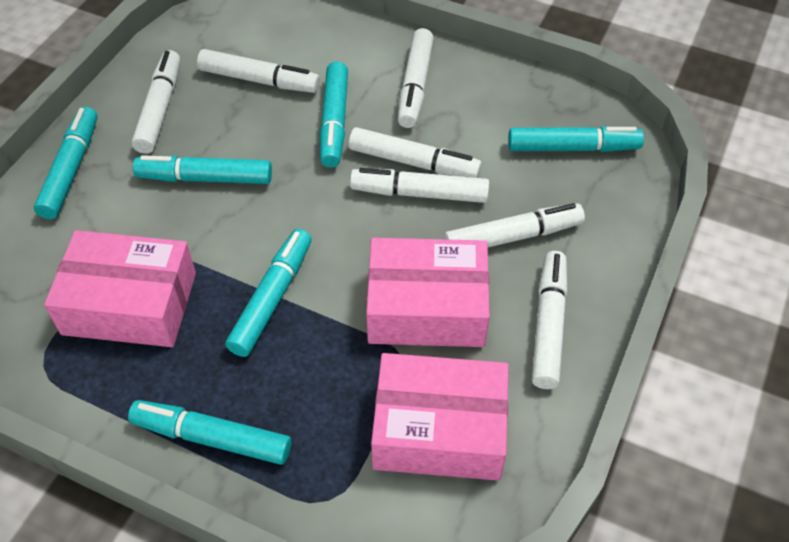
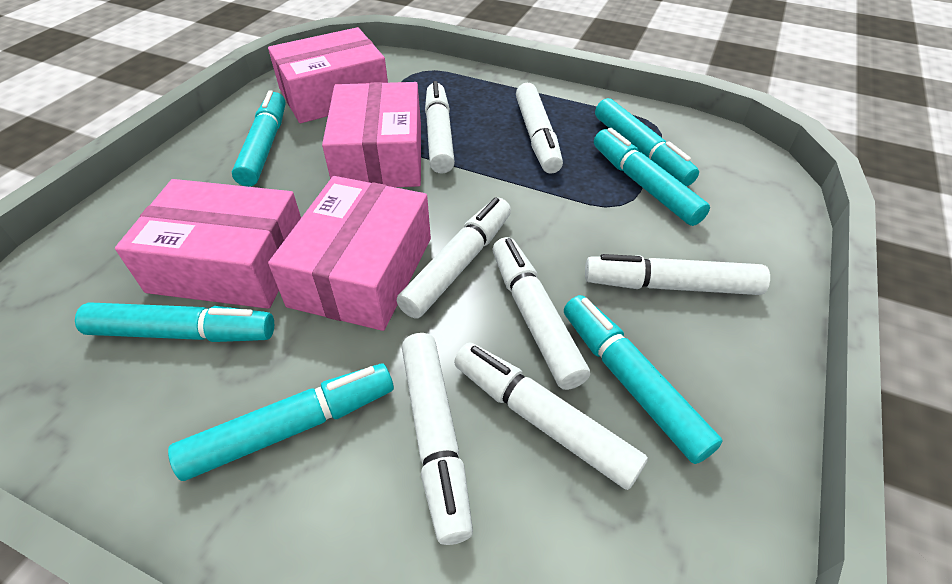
pink box: 3 -> 4

